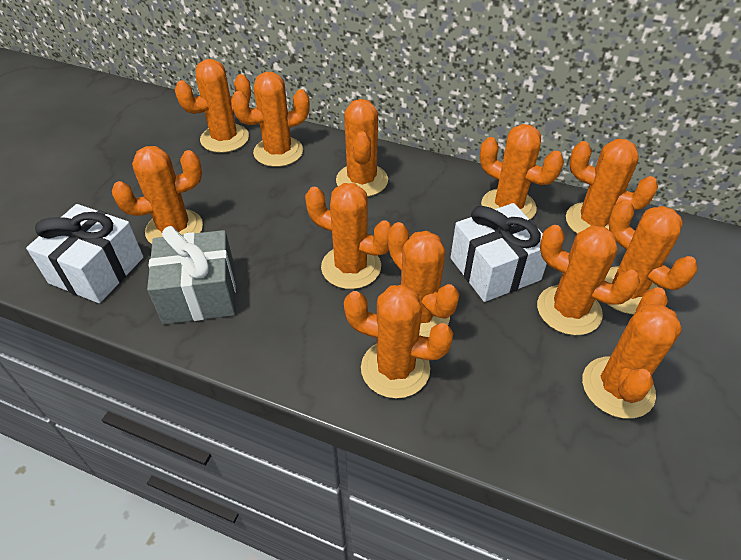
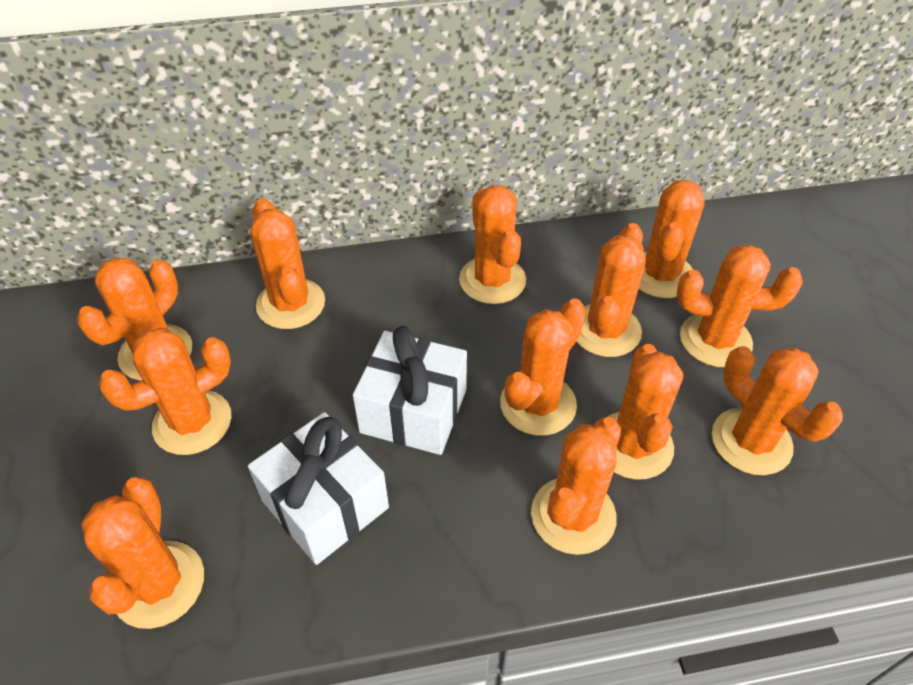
grey gift: 1 -> 0

